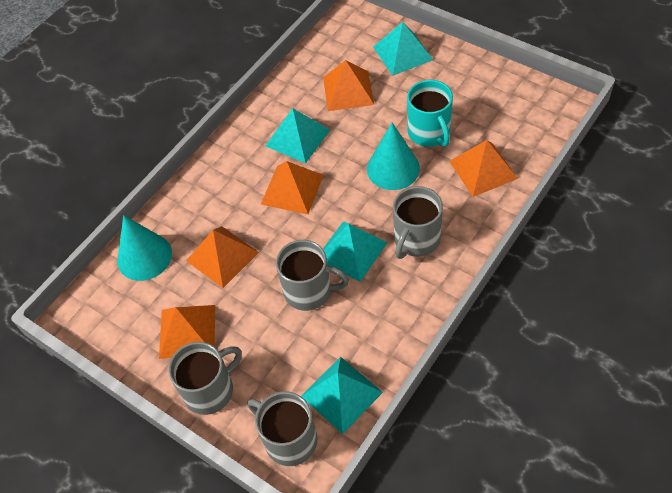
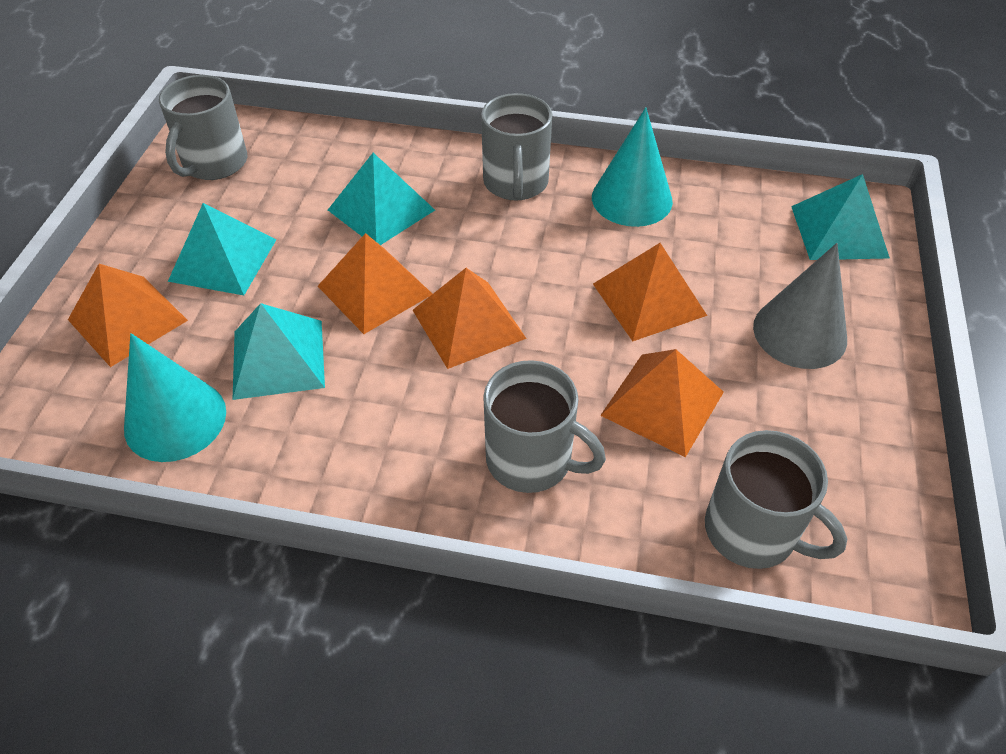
grey cone: 0 -> 1
turquoise mug: 1 -> 0

